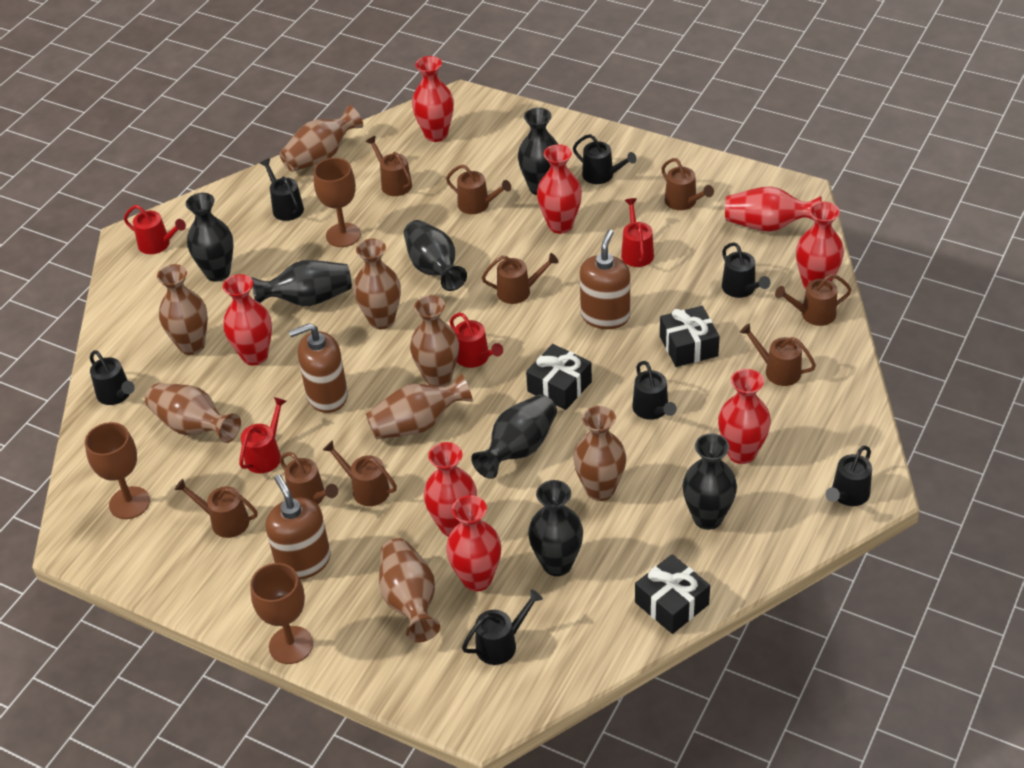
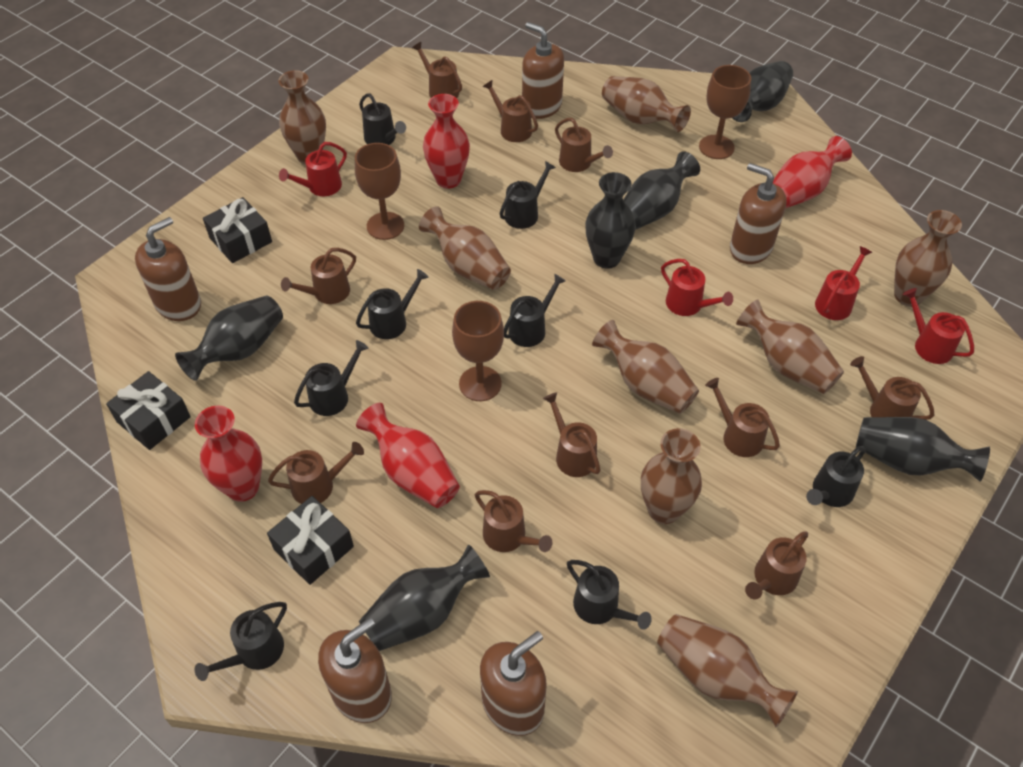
black vase: 7 -> 6
black watering can: 7 -> 8
brown soap dispenser: 3 -> 5
brown watering can: 9 -> 10
red vase: 8 -> 4

